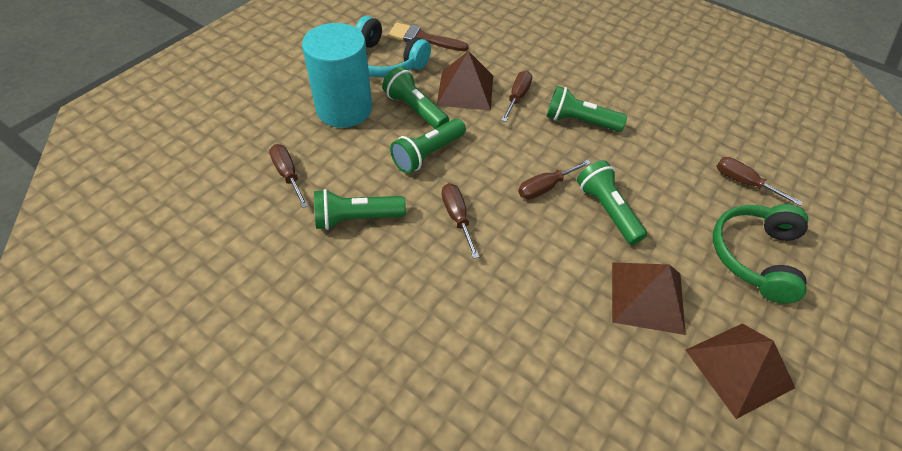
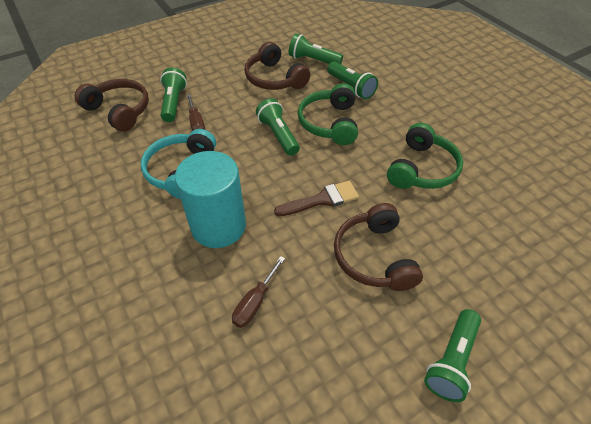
brown headphones: 0 -> 3
brown pyramid: 3 -> 0
brown screwdriver: 5 -> 2
green headphones: 1 -> 2

